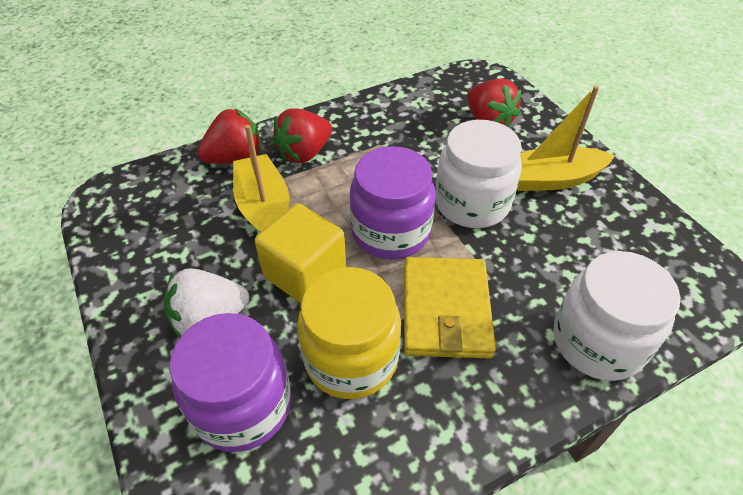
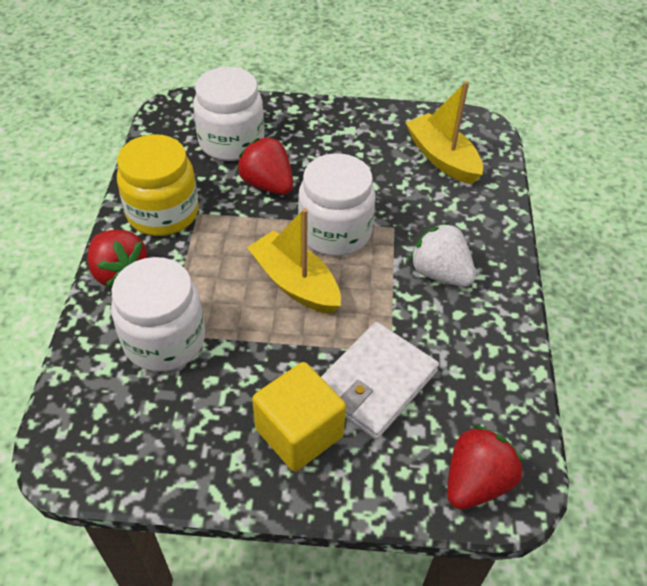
purple jar: 2 -> 0
white jar: 2 -> 3
white wallet: 0 -> 1
yellow wallet: 1 -> 0

